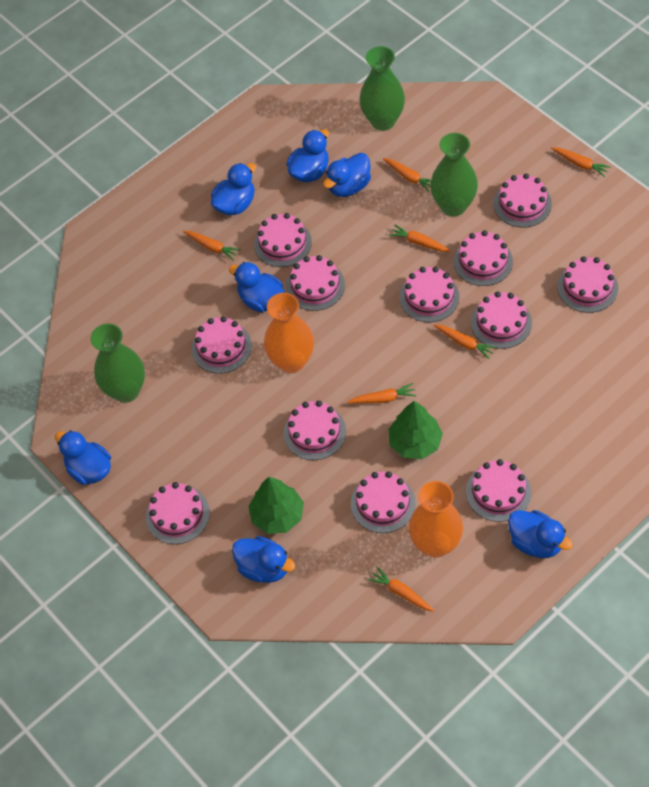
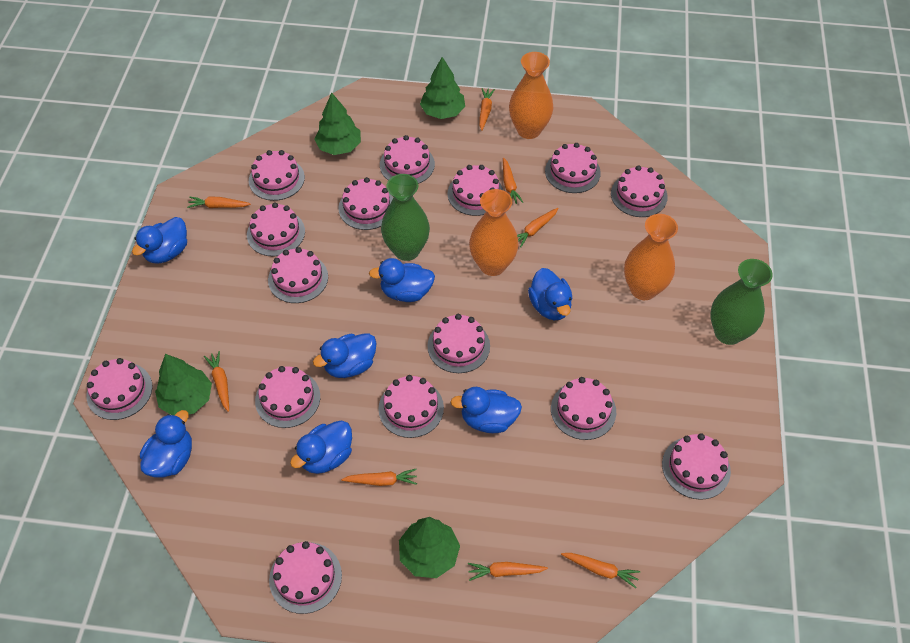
green tree: 2 -> 4
green vase: 3 -> 2
orange carrot: 7 -> 8
orange vase: 2 -> 3
pink cake: 12 -> 15

